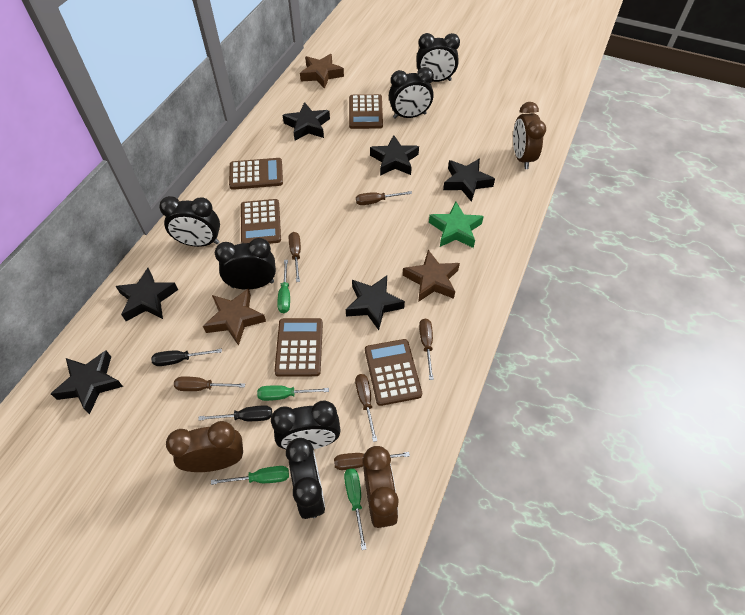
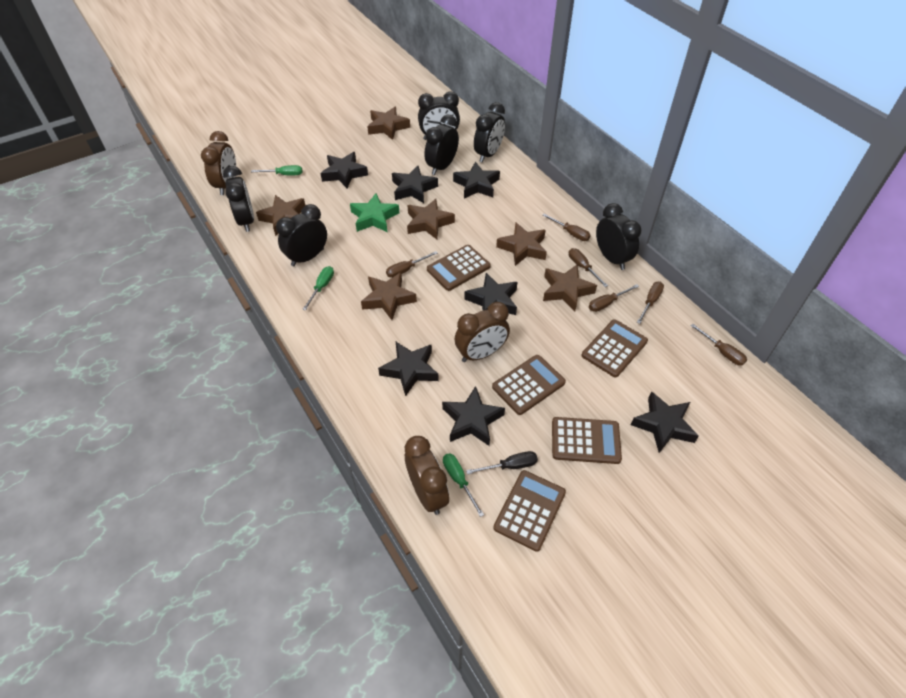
black screwdriver: 2 -> 1
black star: 6 -> 7
brown star: 3 -> 6
green screwdriver: 4 -> 3

